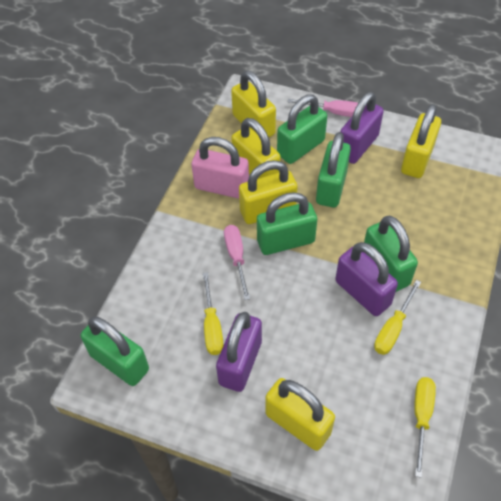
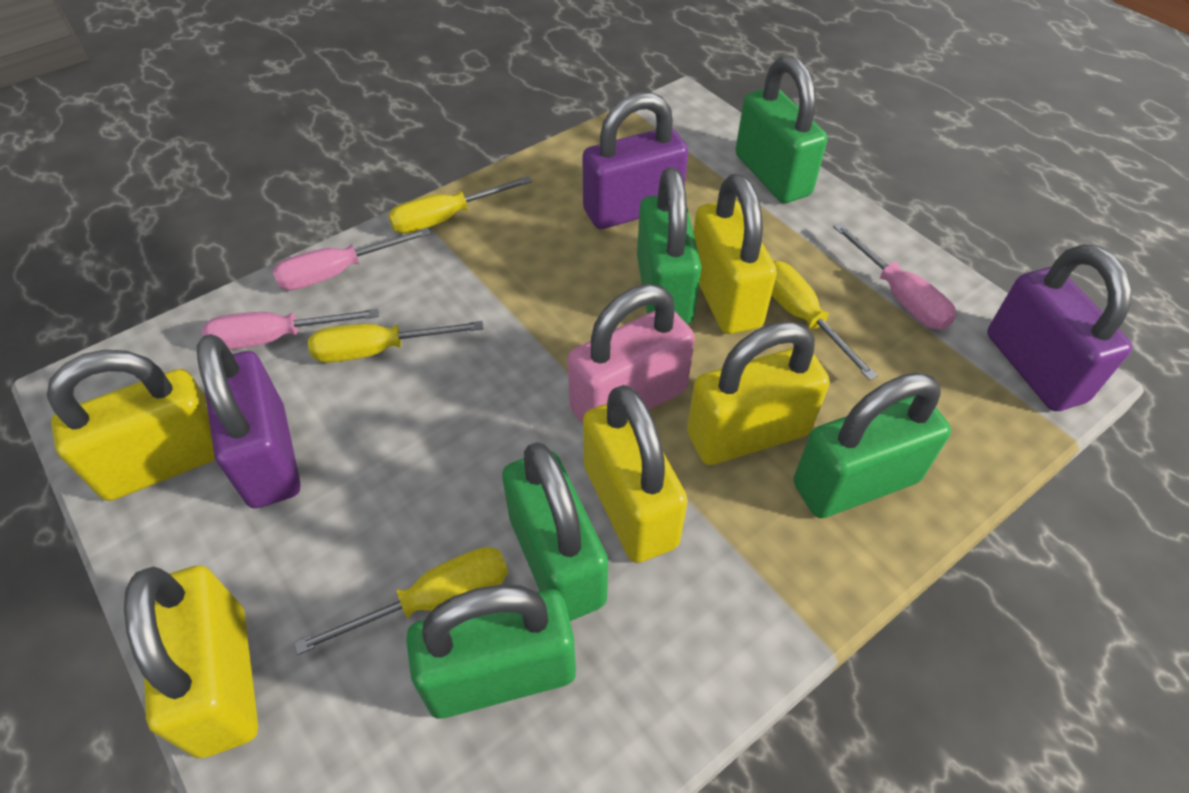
pink screwdriver: 2 -> 3
yellow screwdriver: 3 -> 4

